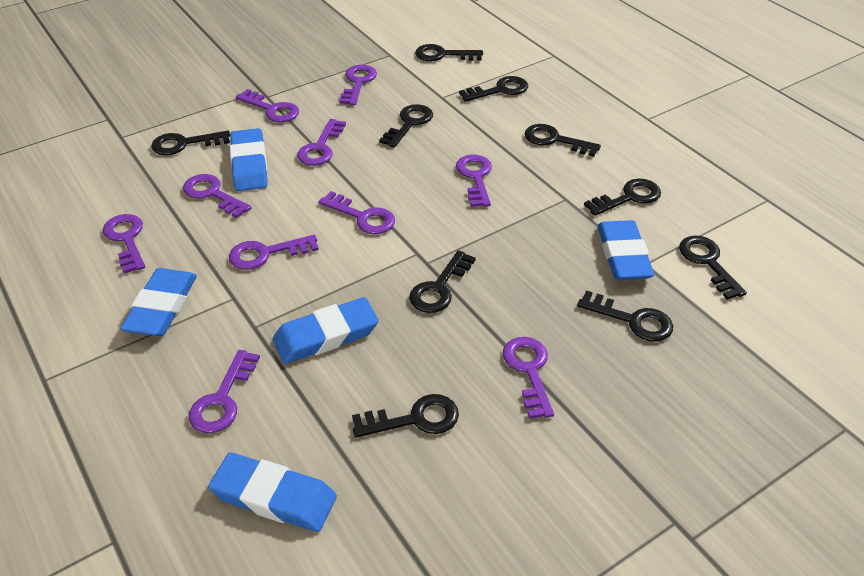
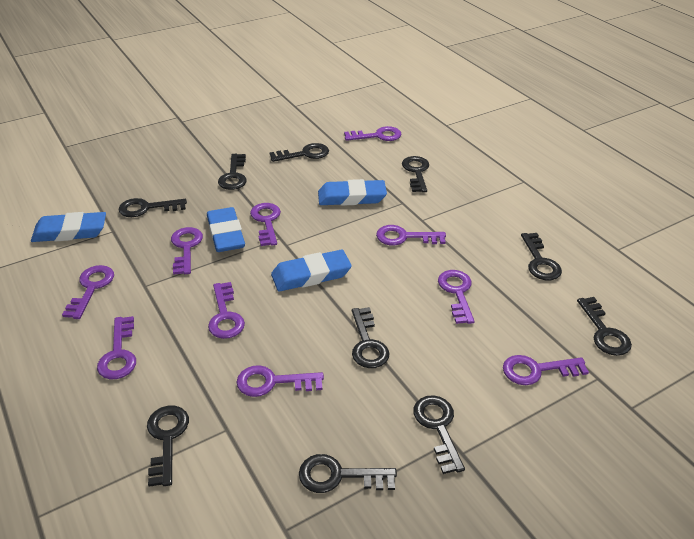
blue eraser: 5 -> 4

